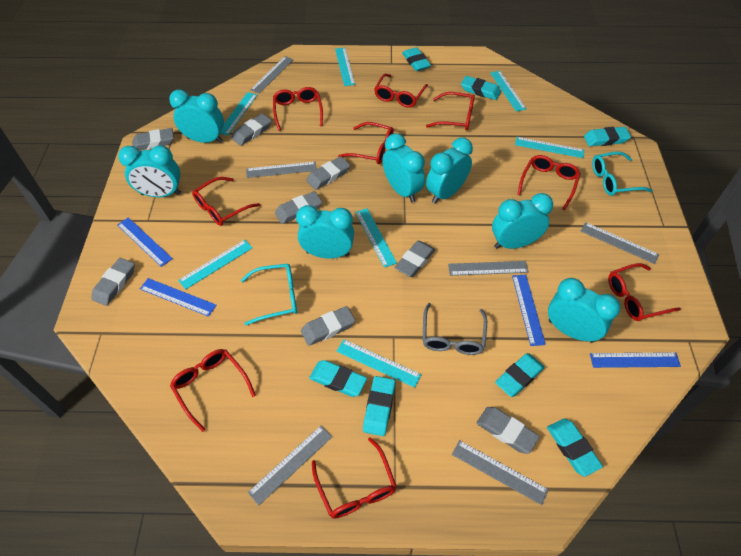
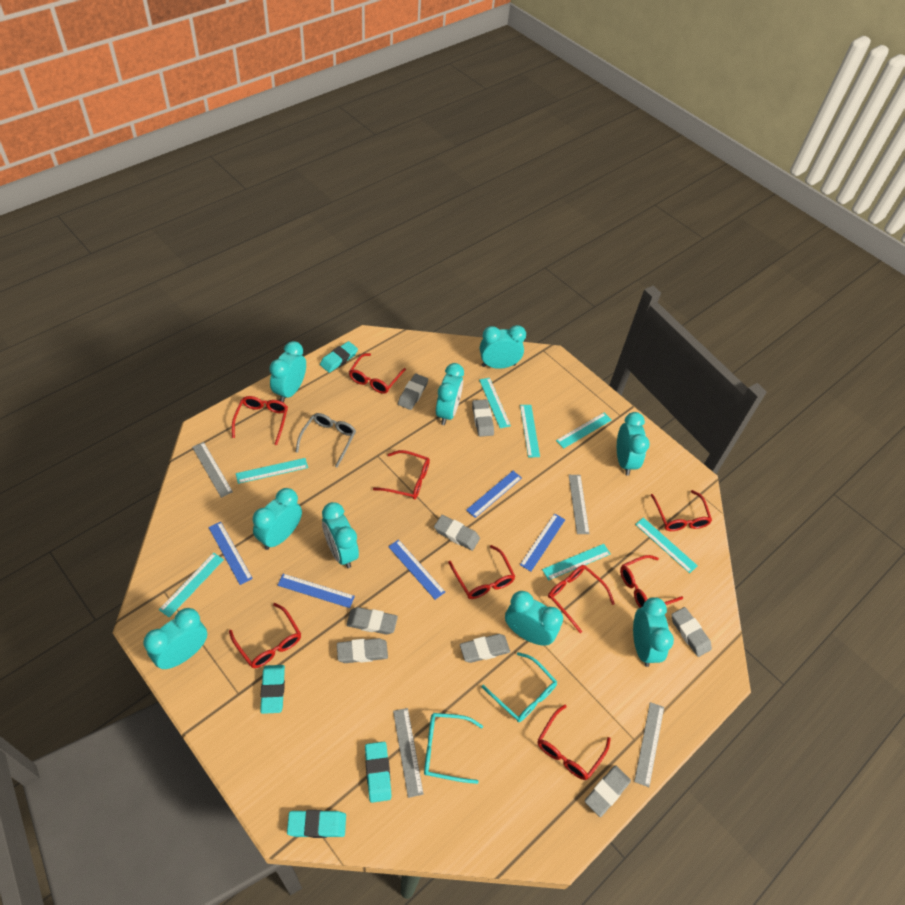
blue ruler: 4 -> 5
grey ruler: 6 -> 4
turquoise clock: 7 -> 9
turquoise eraser: 7 -> 4

